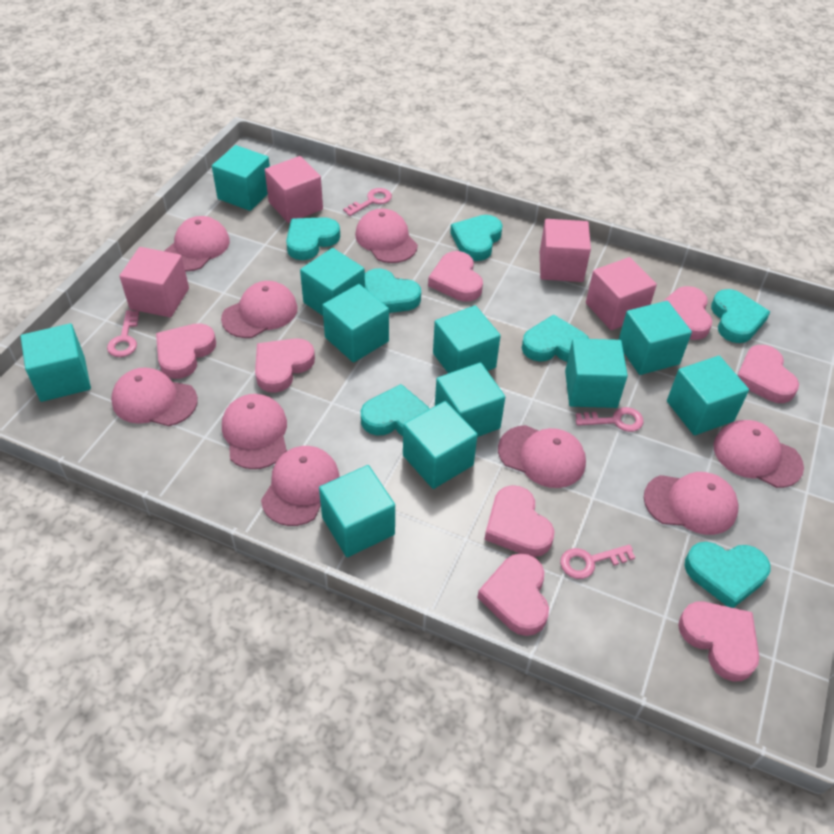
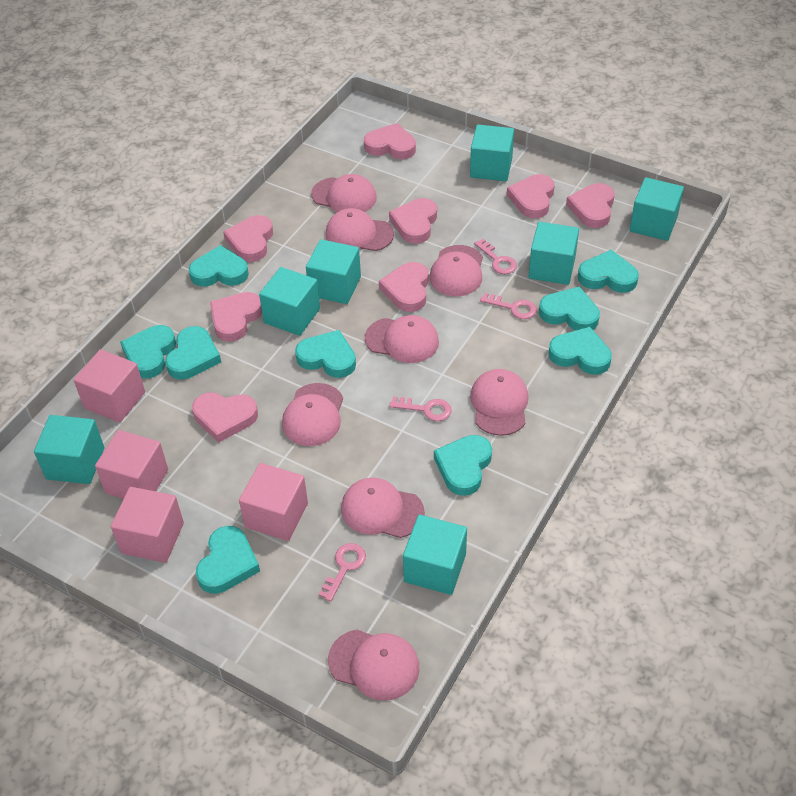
pink cap: 9 -> 8
turquoise cube: 11 -> 7
turquoise heart: 7 -> 9

